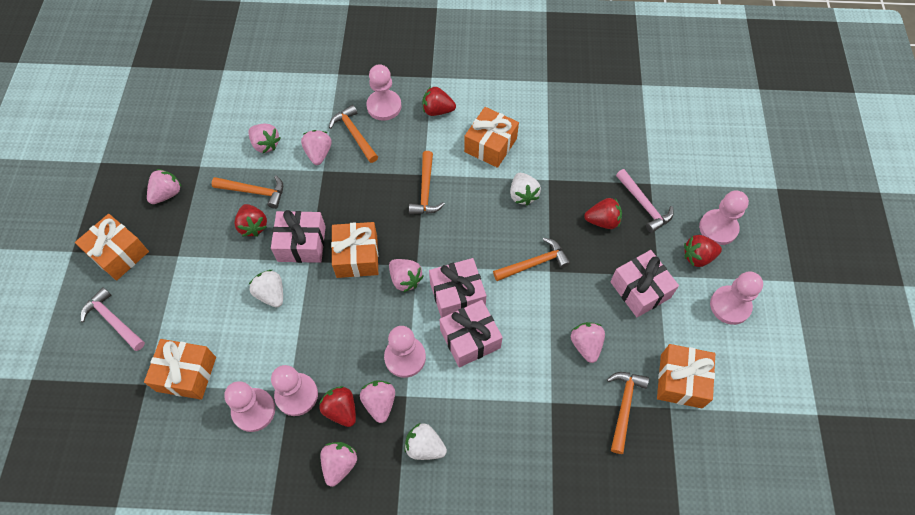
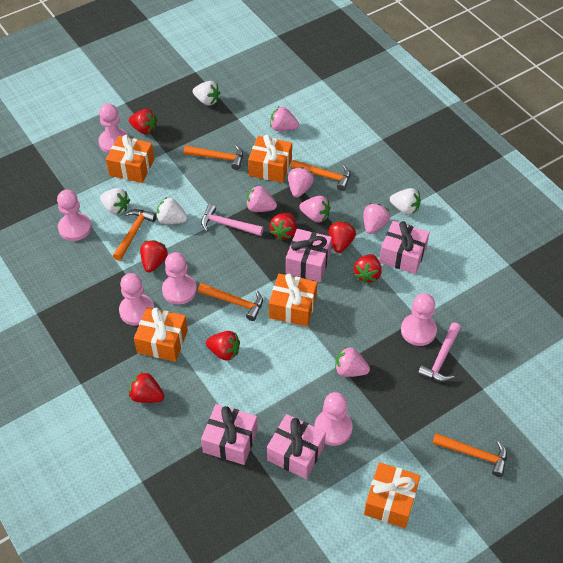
pink strawberry: 7 -> 6
red strawberry: 5 -> 7
white strawberry: 3 -> 4

